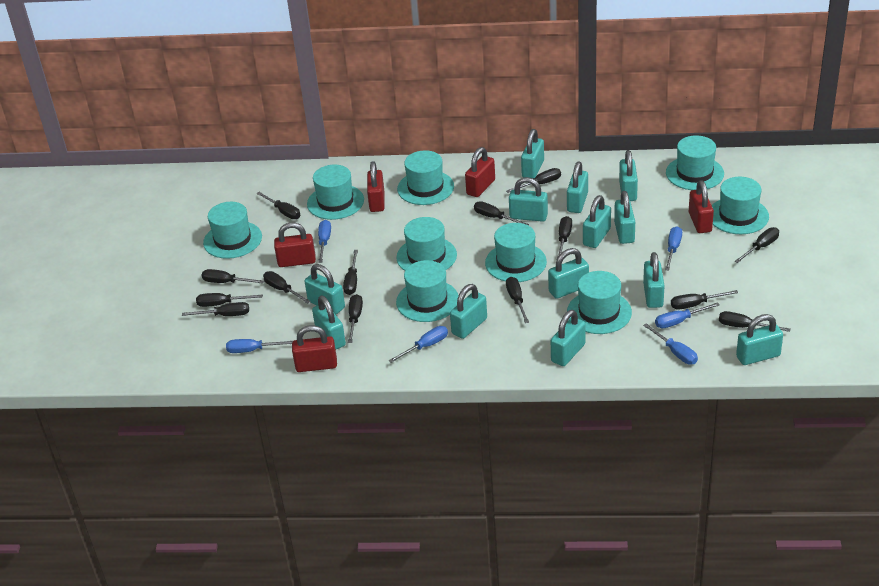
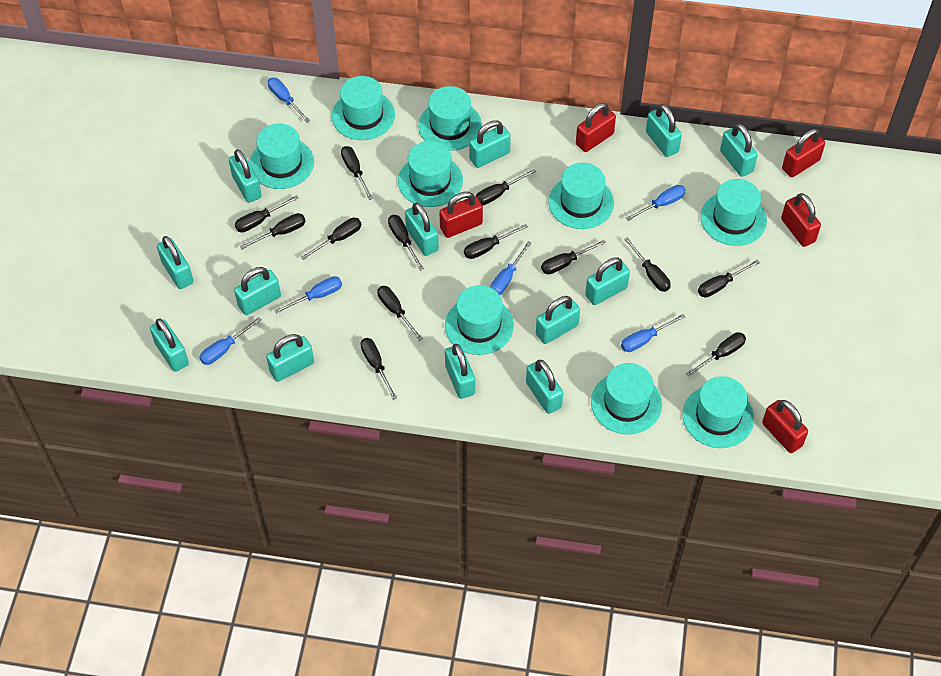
black screwdriver: 14 -> 13

